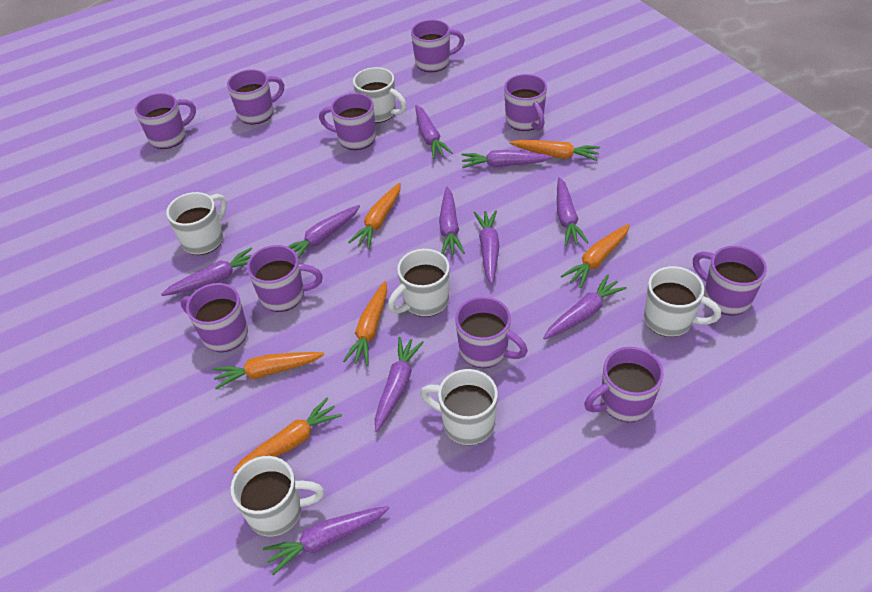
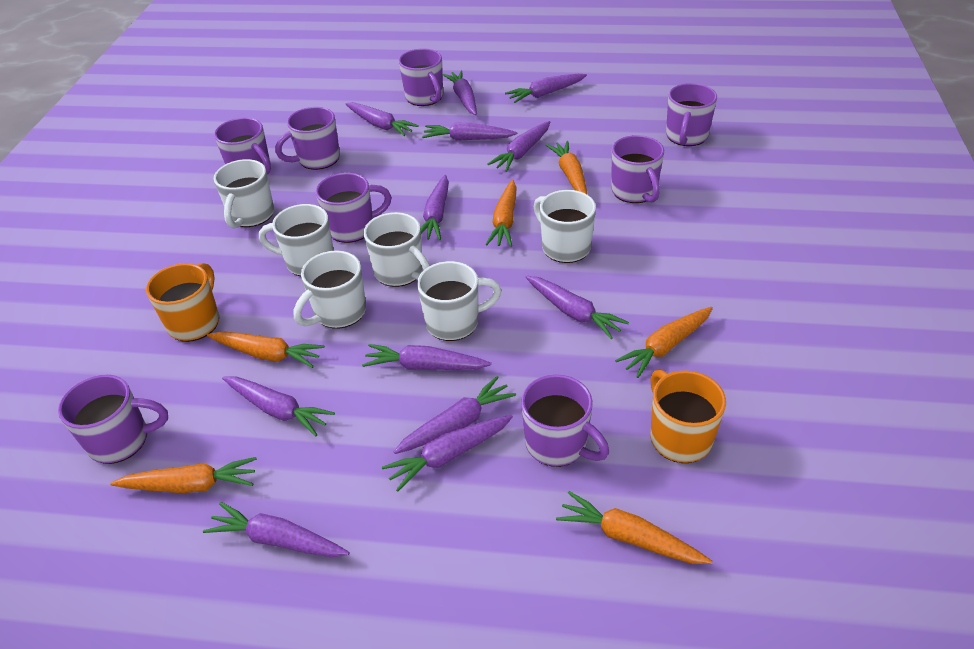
orange mug: 0 -> 2
purple carrot: 10 -> 12
purple mug: 10 -> 8

